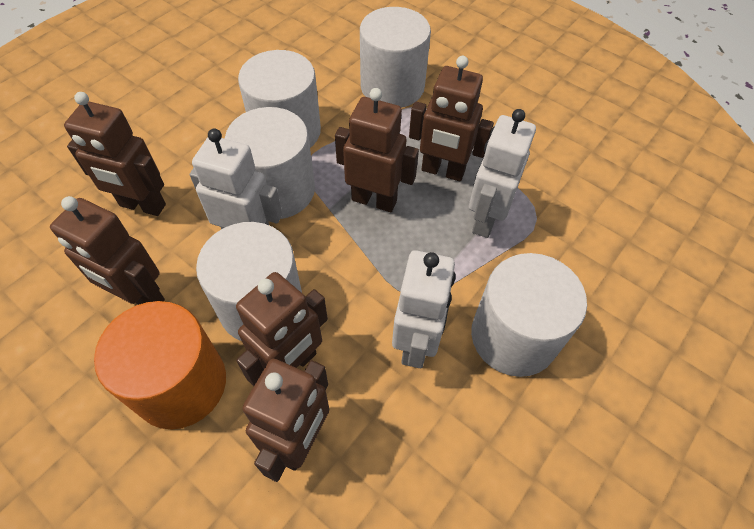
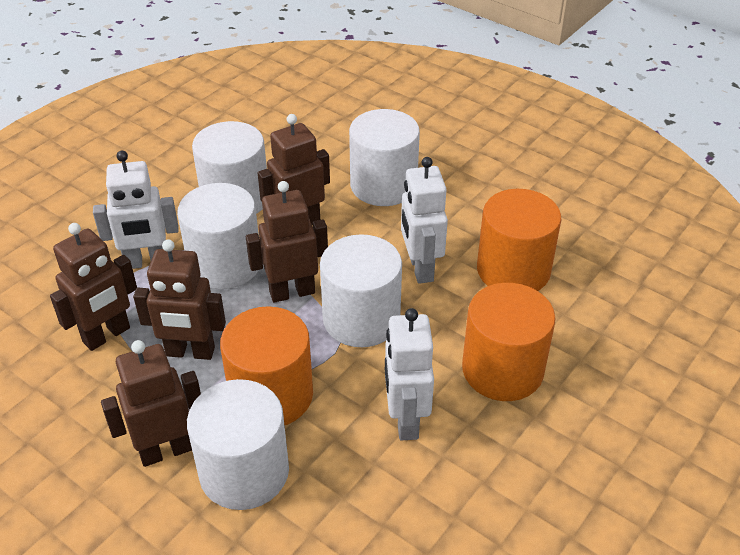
brown robot: 6 -> 5
orange cylinder: 1 -> 3

